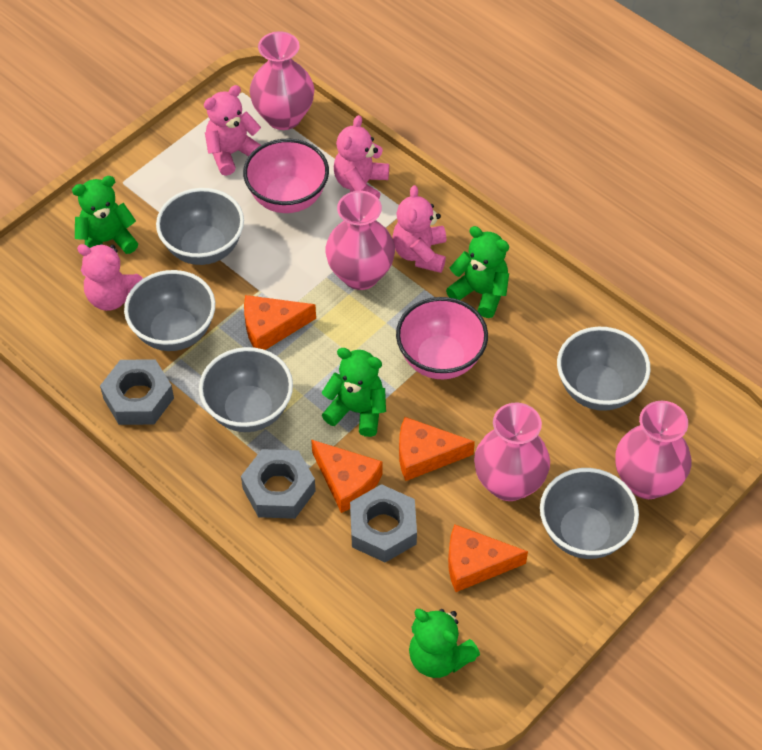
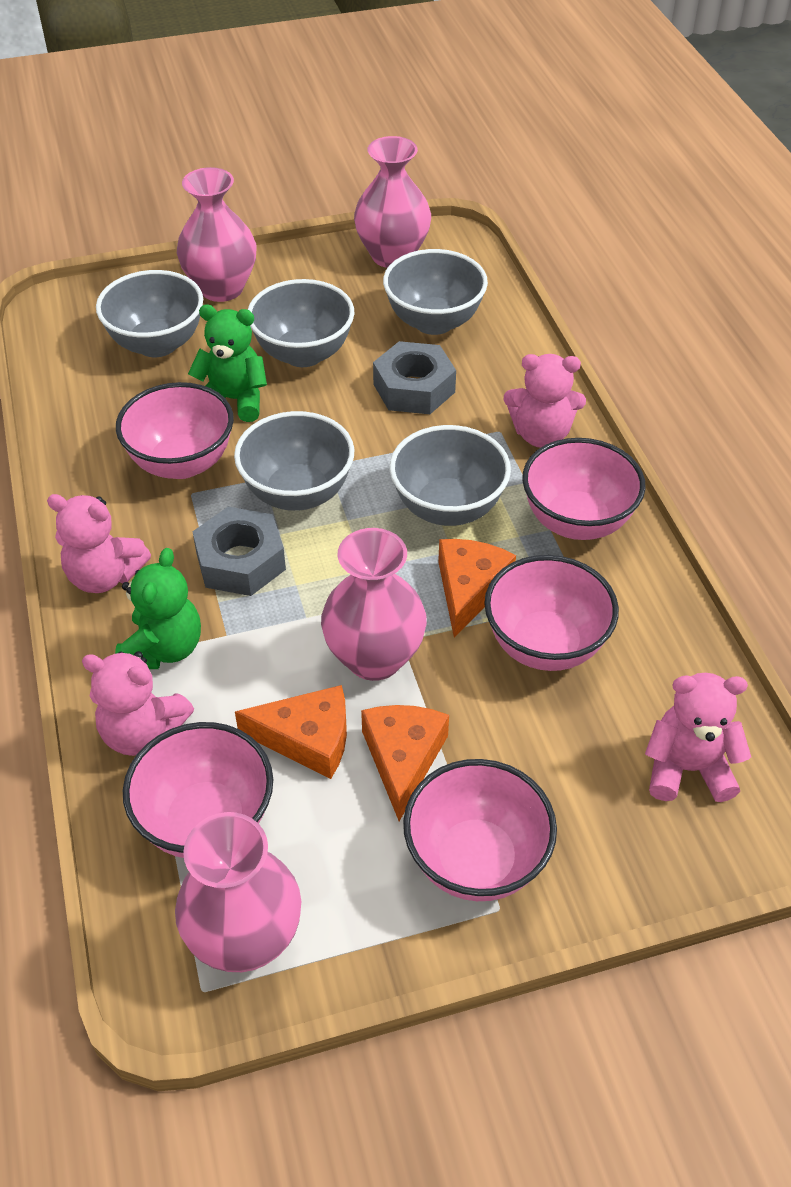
green teddy bear: 4 -> 2
grey nut: 3 -> 2
orange cheese: 4 -> 3
pink bowl: 2 -> 5

